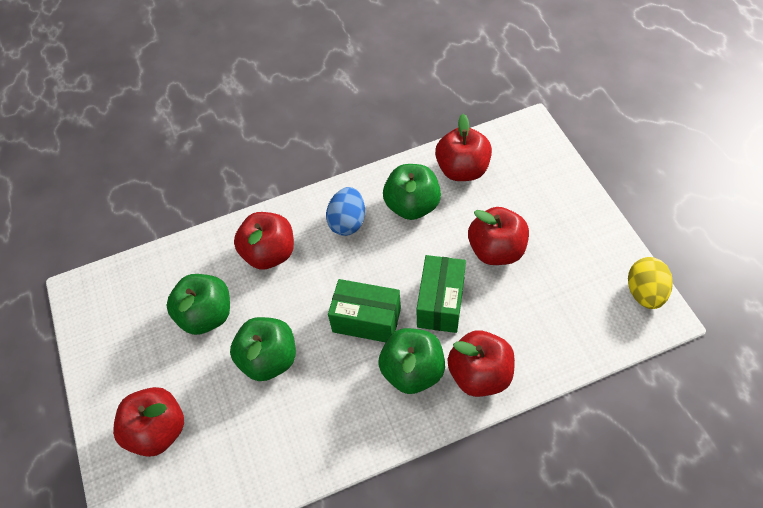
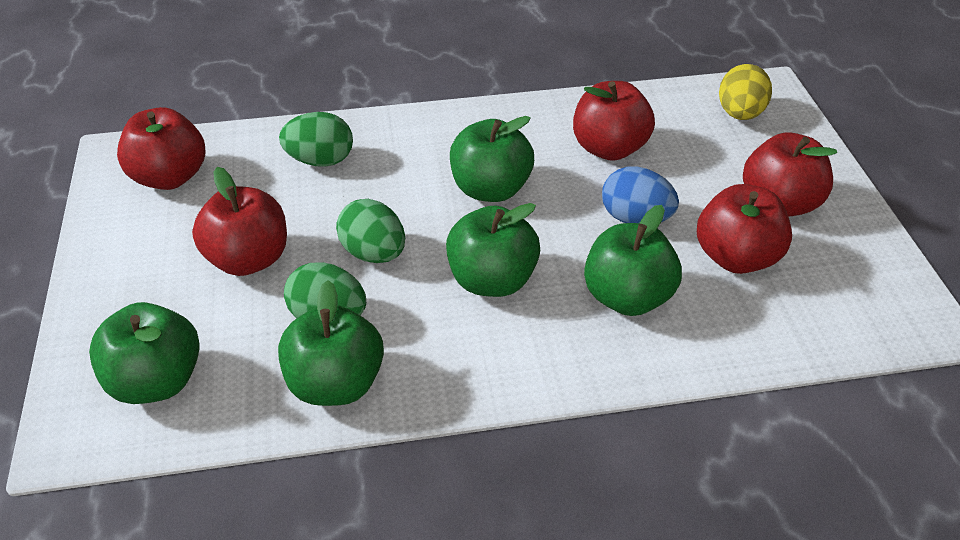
green apple: 4 -> 5
green box: 2 -> 0
green egg: 0 -> 3

